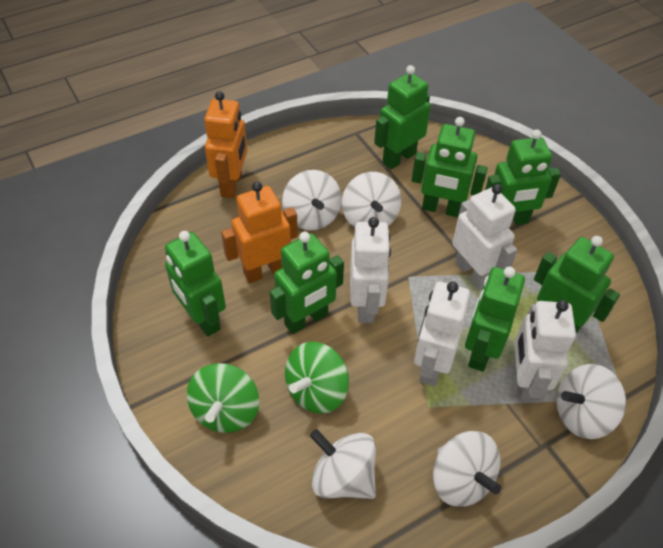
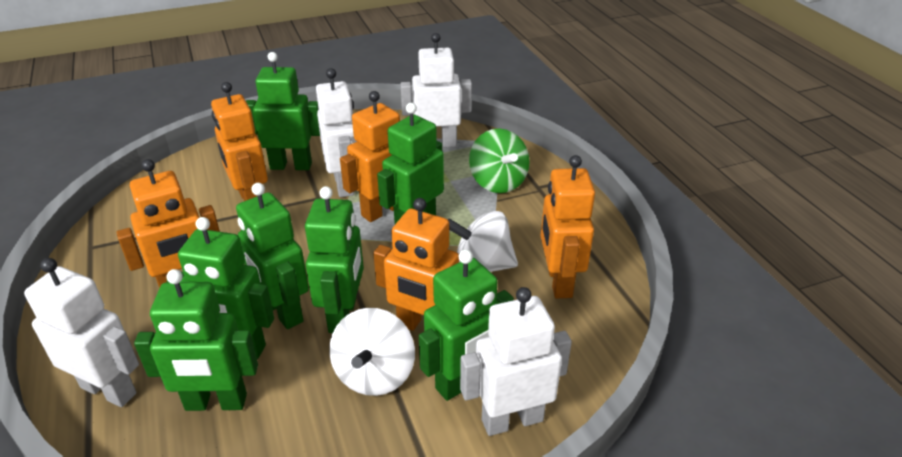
green spinning top: 2 -> 1
orange robot: 2 -> 5
white spinning top: 5 -> 2

